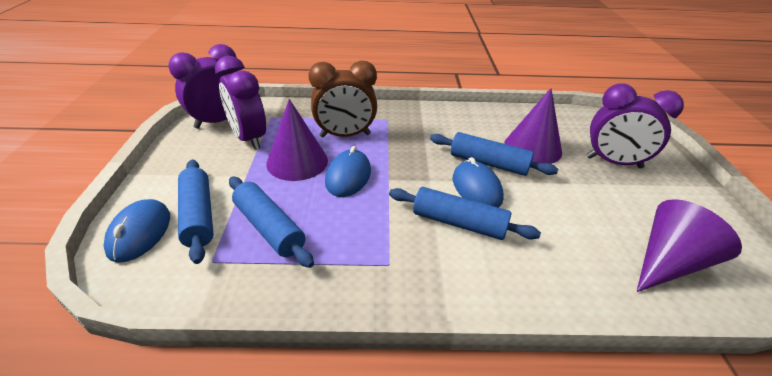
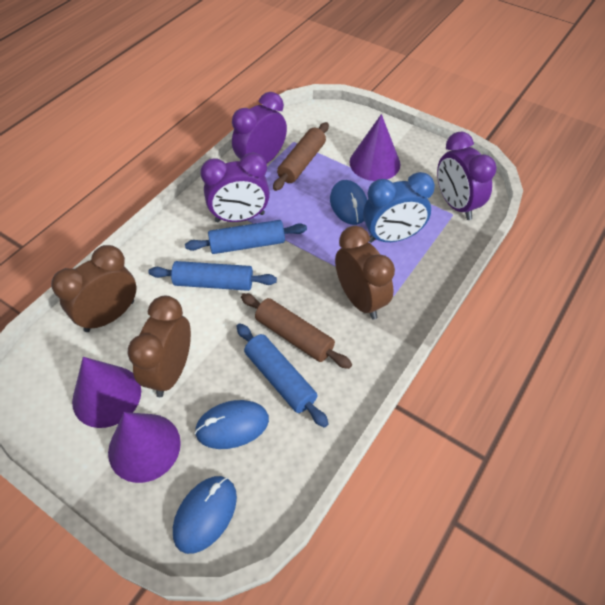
blue clock: 0 -> 1
blue rolling pin: 4 -> 3
brown clock: 1 -> 3
brown rolling pin: 0 -> 2

